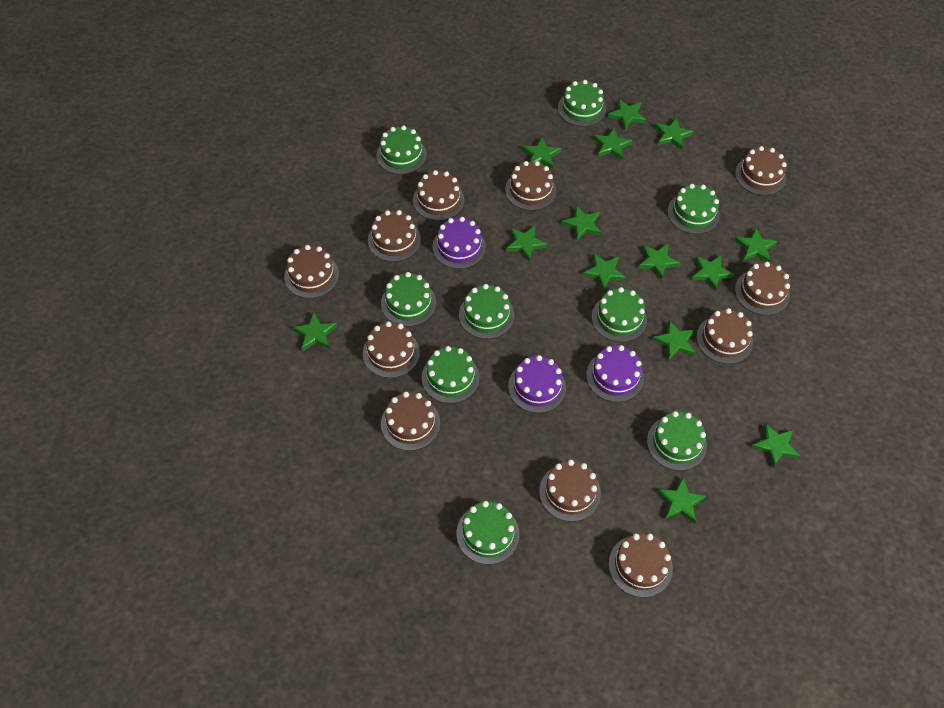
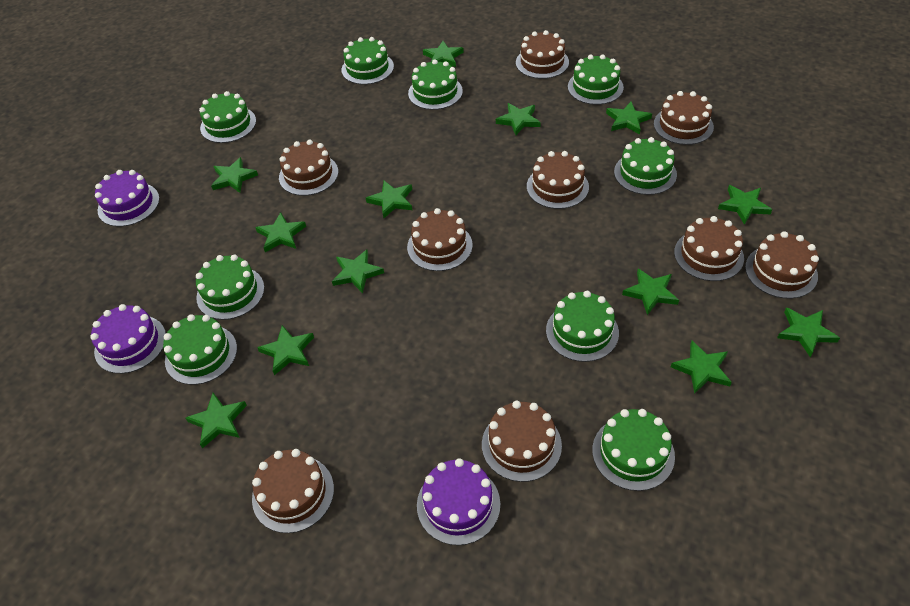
brown cake: 11 -> 9
green star: 14 -> 13

